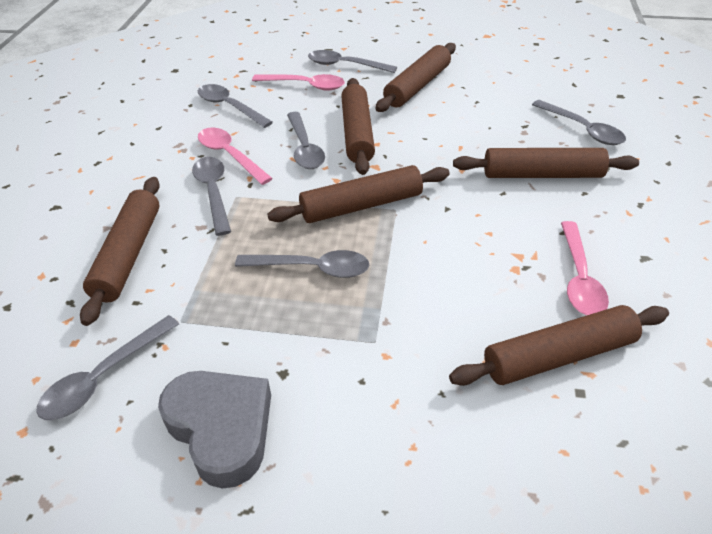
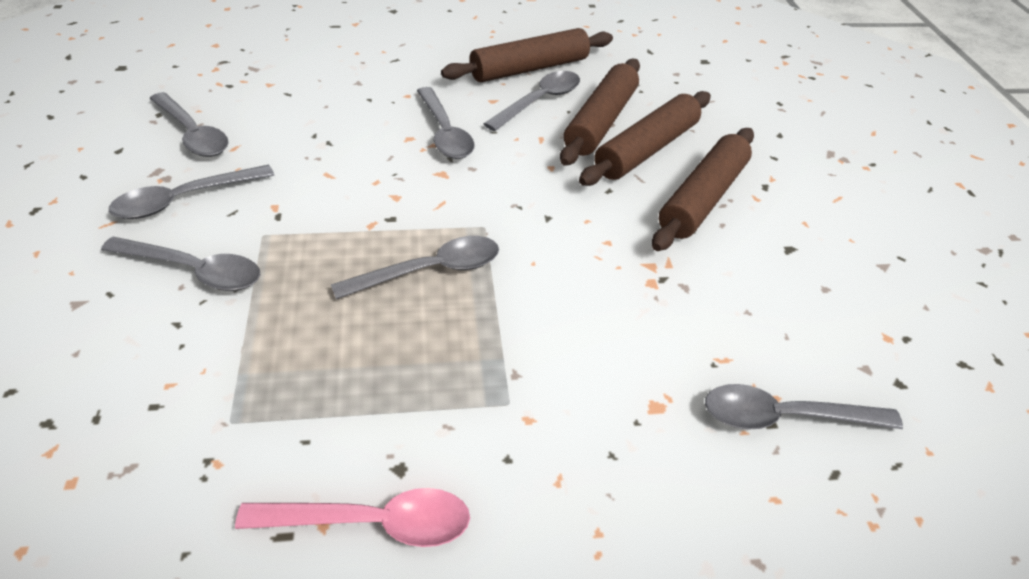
brown rolling pin: 6 -> 4
grey heart: 1 -> 0
pink spoon: 3 -> 1

